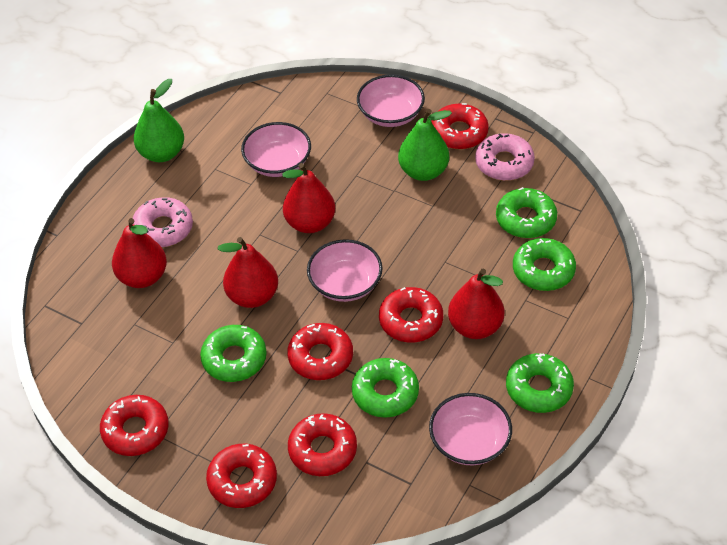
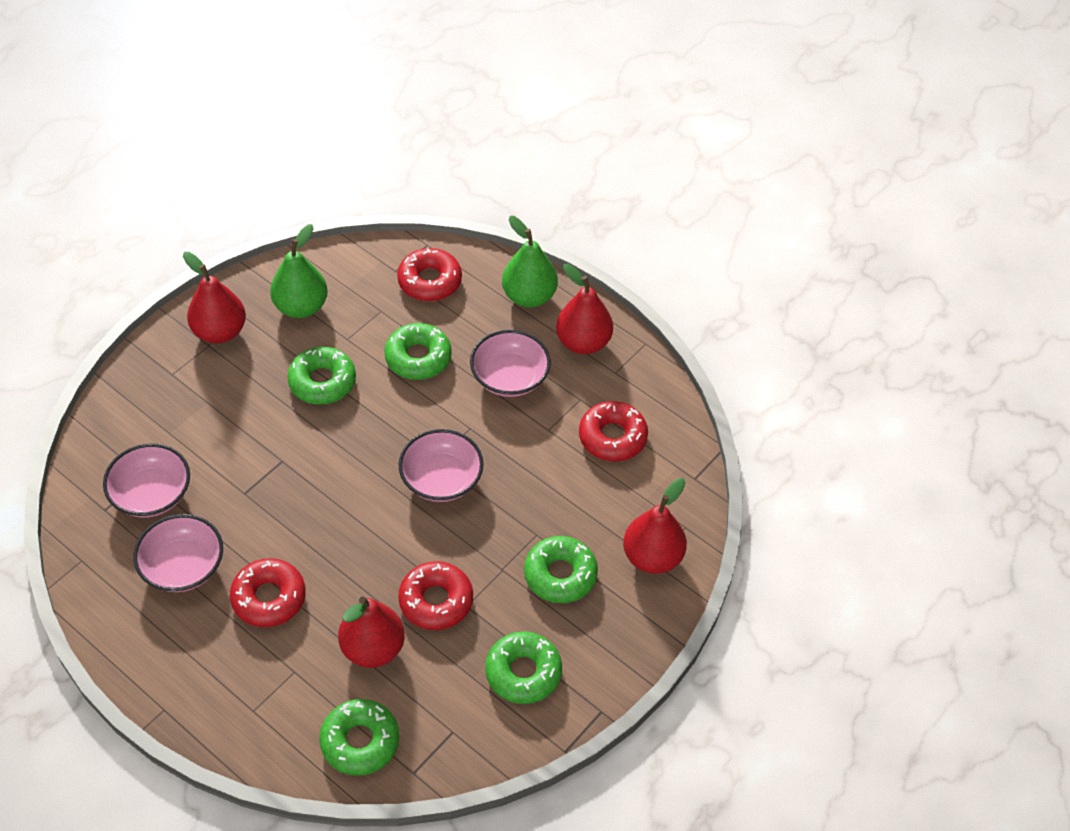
pink donut: 2 -> 0
red donut: 6 -> 4

